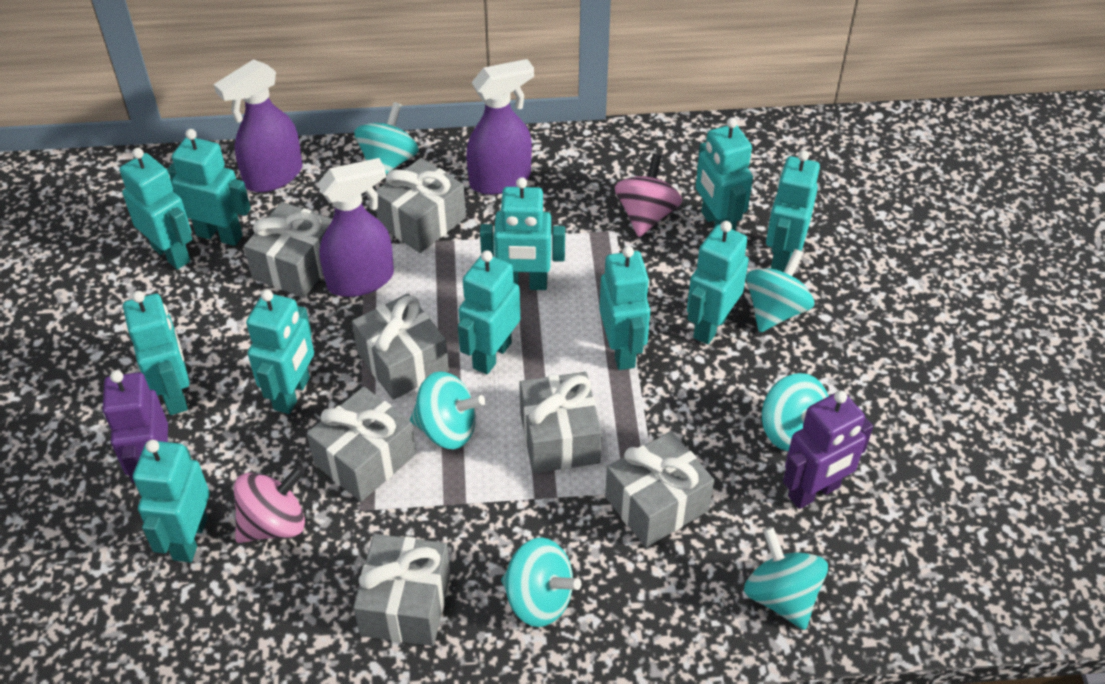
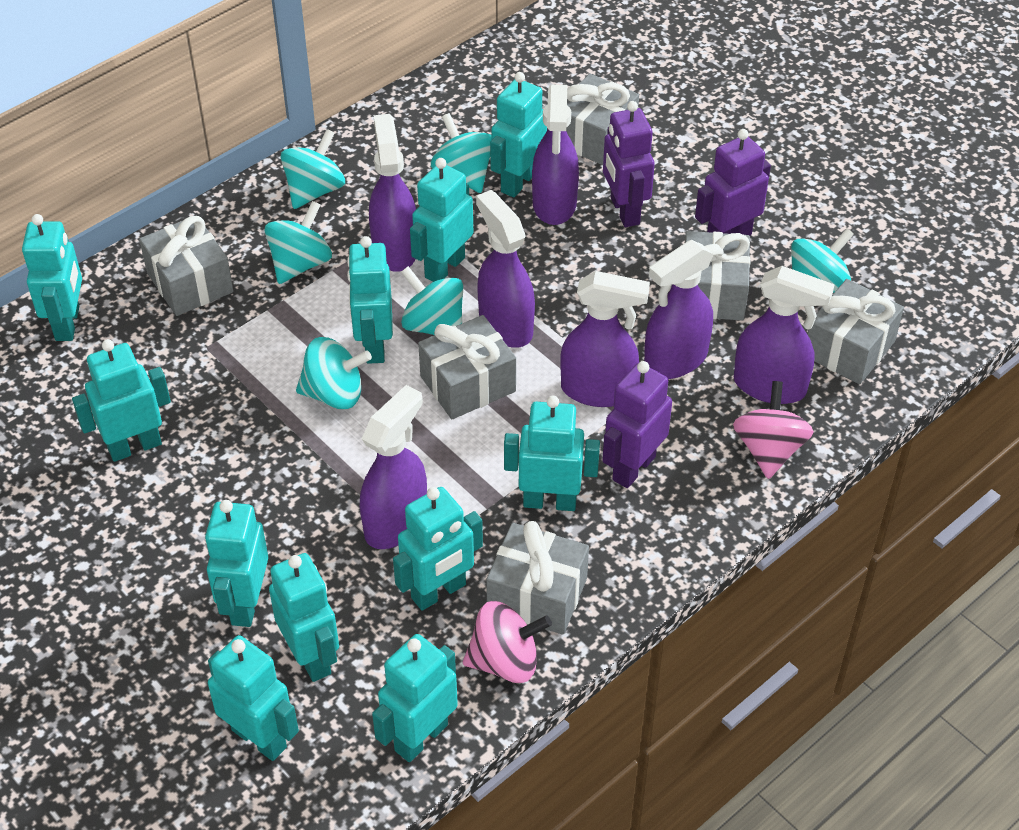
grey gift: 7 -> 6
purple robot: 2 -> 3
purple spray bottle: 3 -> 7

